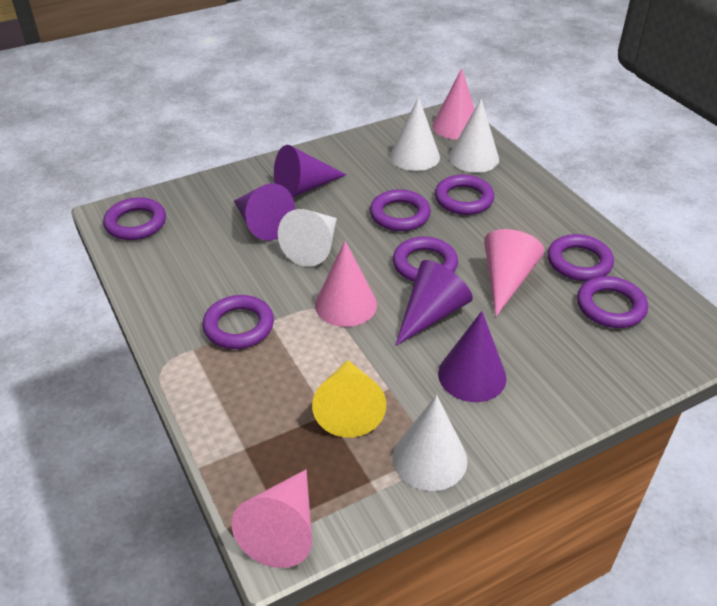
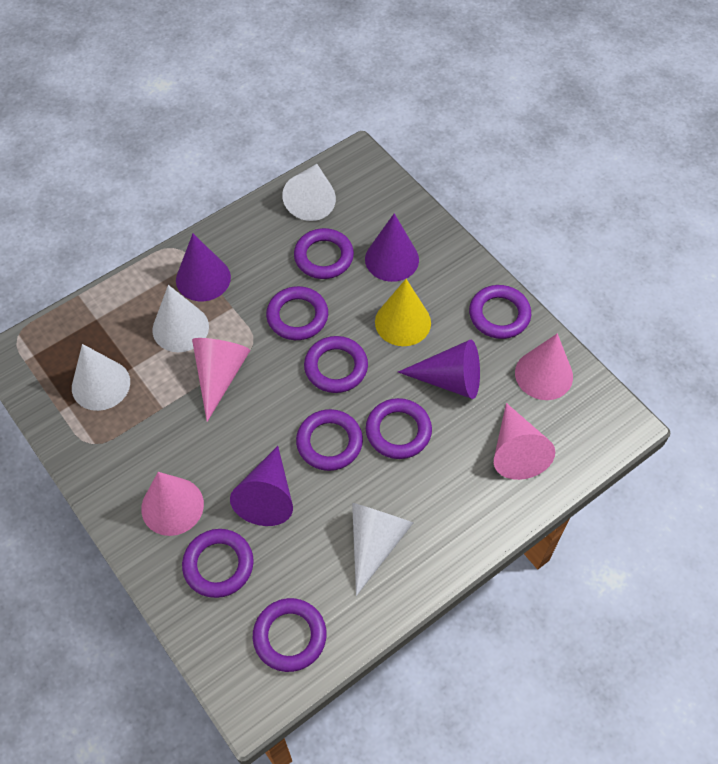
purple ring: 7 -> 8

